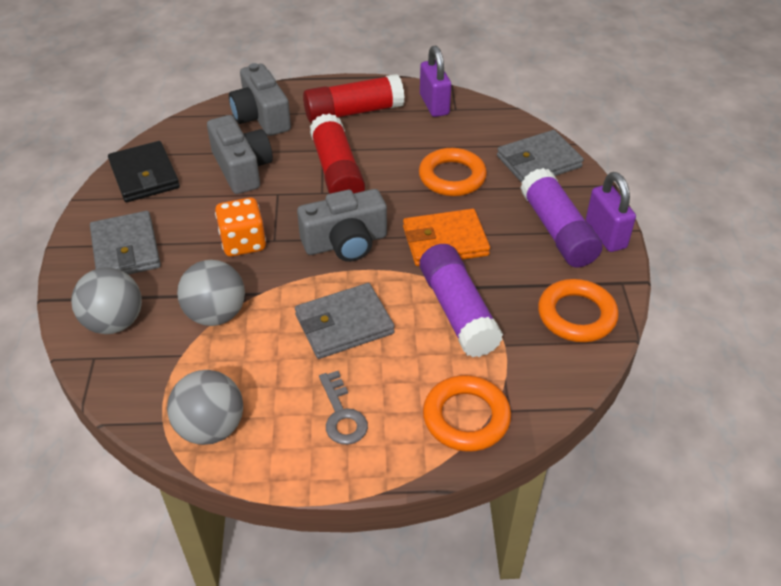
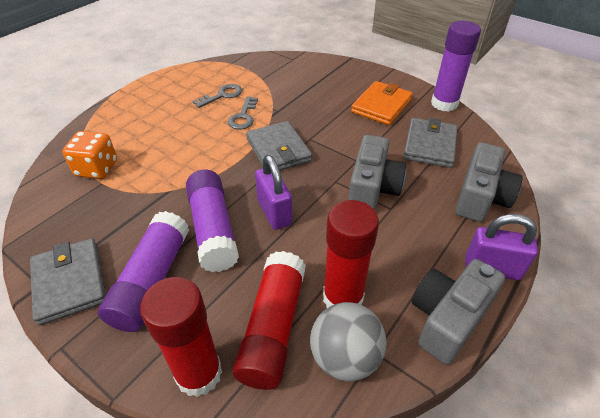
black wallet: 1 -> 0
grey ball: 3 -> 1
grey key: 1 -> 2
orange ring: 3 -> 0
purple glue stick: 2 -> 3
red glue stick: 2 -> 3

